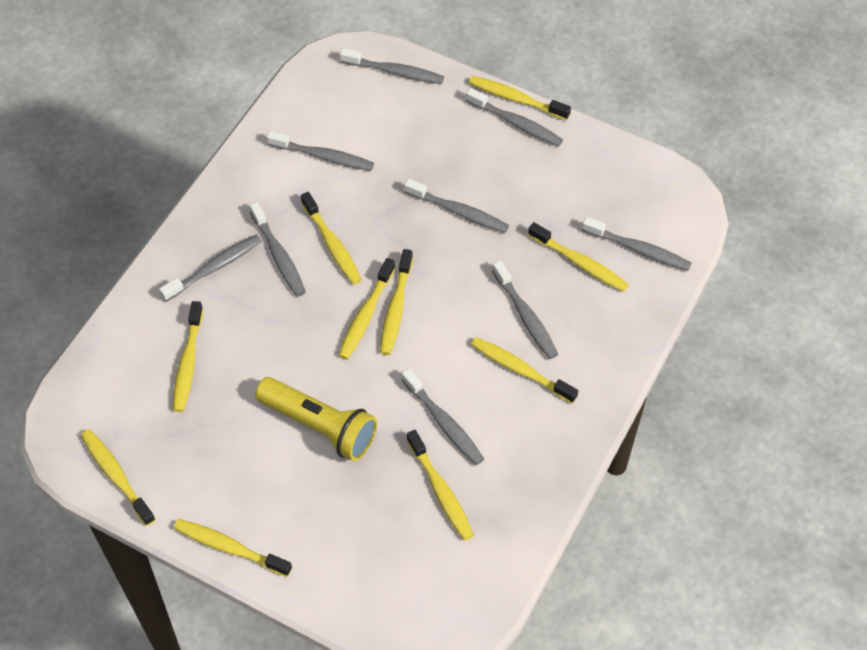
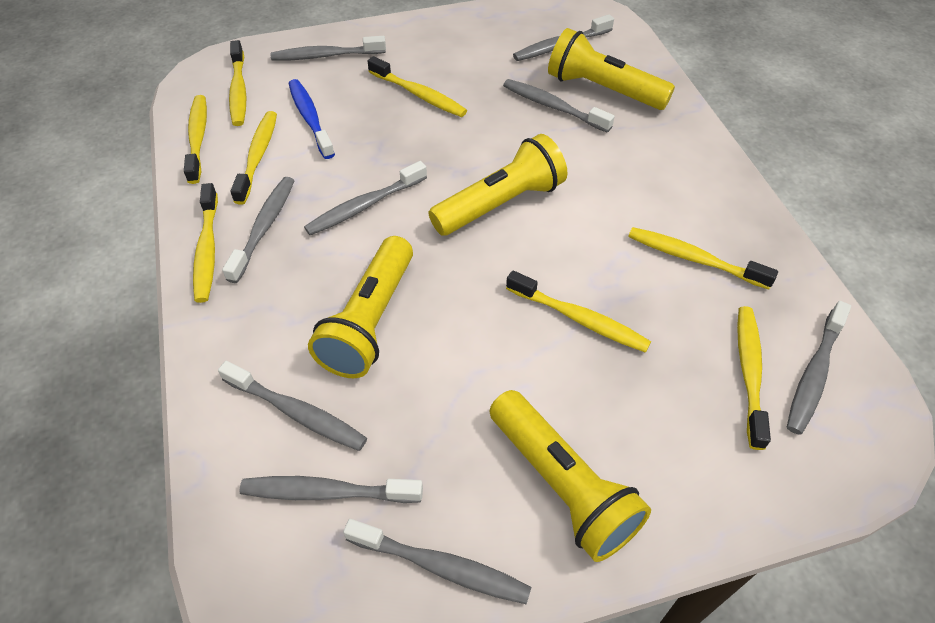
blue toothbrush: 0 -> 1
yellow flashlight: 1 -> 4
yellow toothbrush: 10 -> 8

